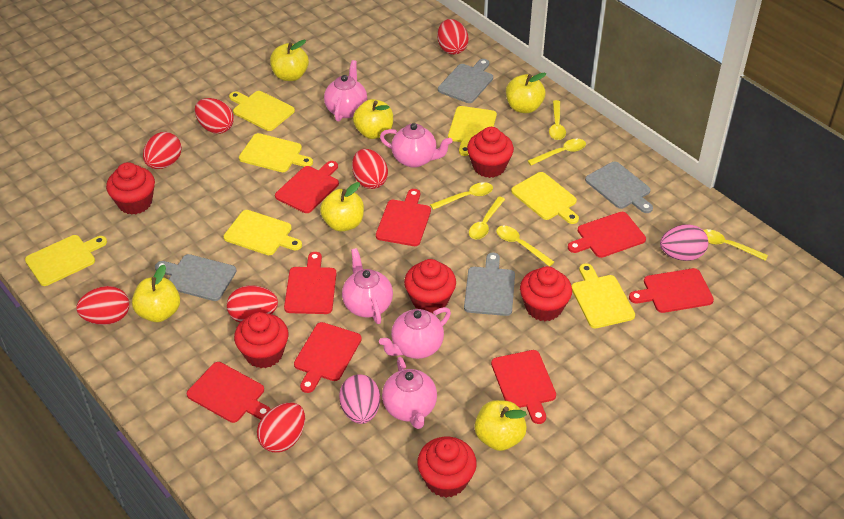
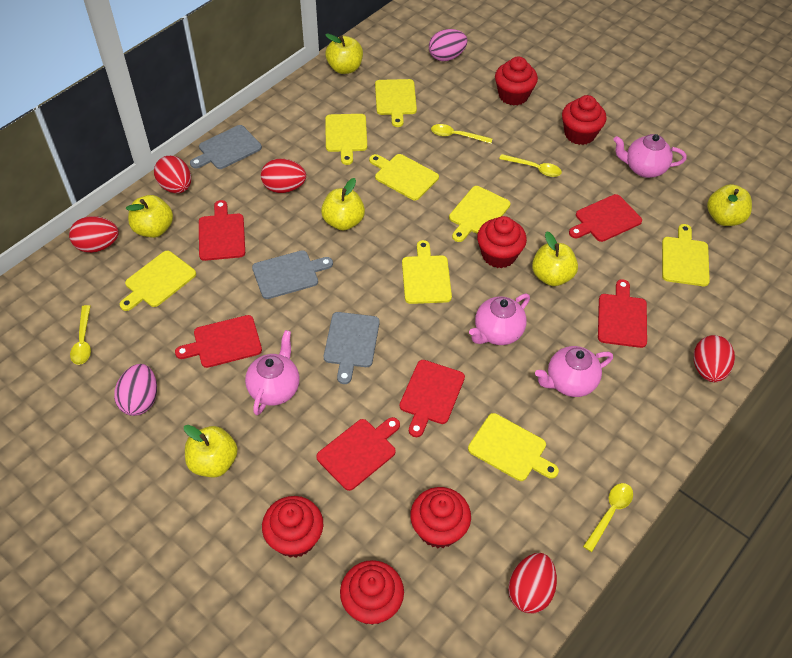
grey cutting board: 4 -> 3
pink teapot: 5 -> 4
red cutting board: 8 -> 6
red egg: 7 -> 5
yellow cutting board: 7 -> 8
yellow spoon: 6 -> 4

